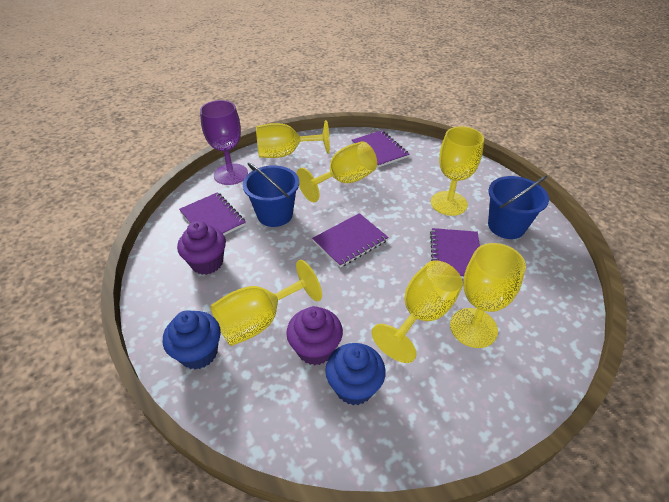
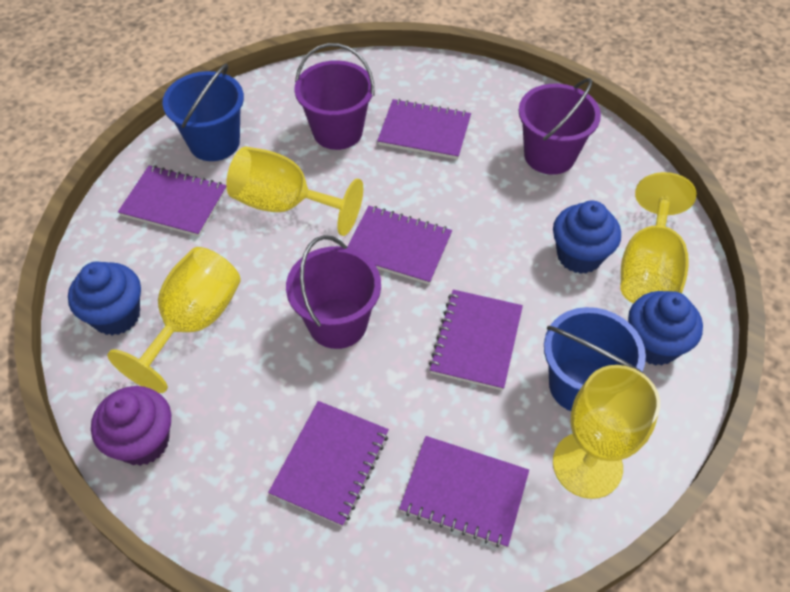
blue cupcake: 2 -> 3
purple bucket: 0 -> 3
purple cupcake: 2 -> 1
purple goblet: 1 -> 0
purple notebook: 4 -> 6
yellow goblet: 6 -> 4

